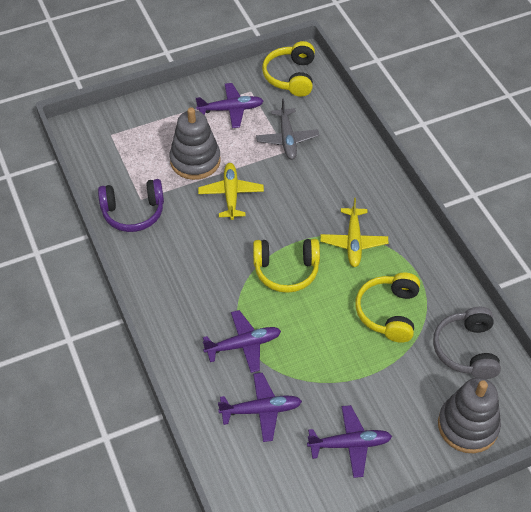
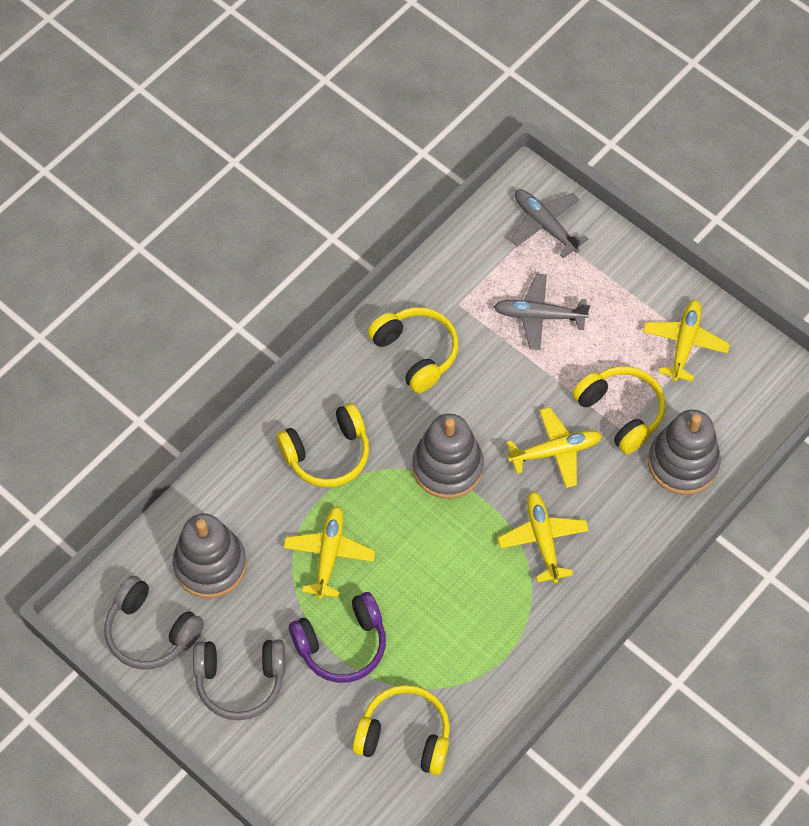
grey headphones: 1 -> 2
grey plane: 1 -> 2
grey stacking toy: 2 -> 3
purple plane: 4 -> 0
yellow headphones: 3 -> 4
yellow plane: 2 -> 4

